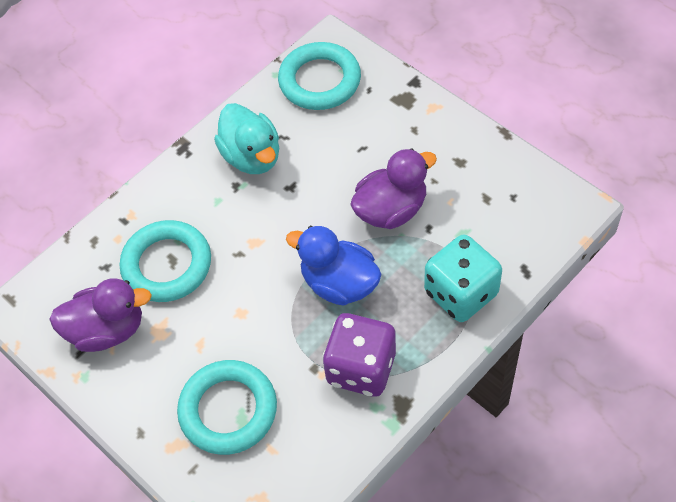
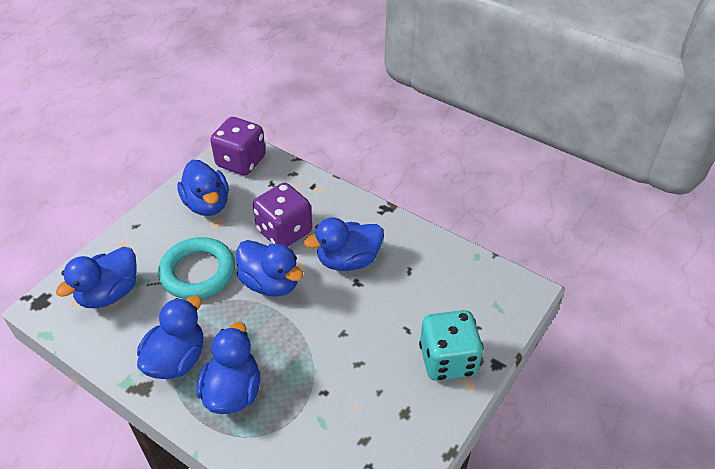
blue duck: 1 -> 6
purple dice: 1 -> 2
purple duck: 2 -> 0
turquoise duck: 1 -> 0
turquoise ring: 3 -> 1

